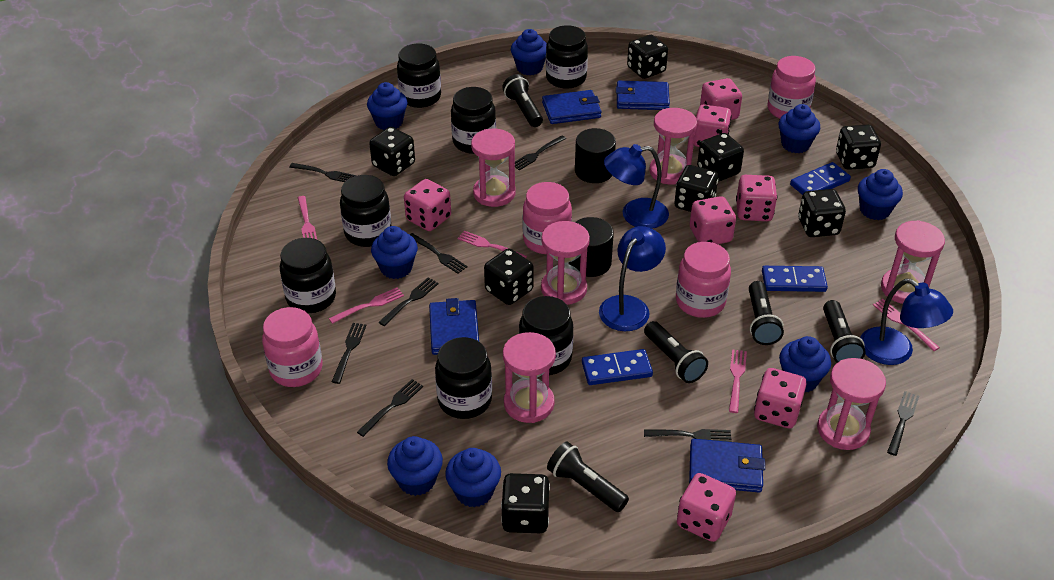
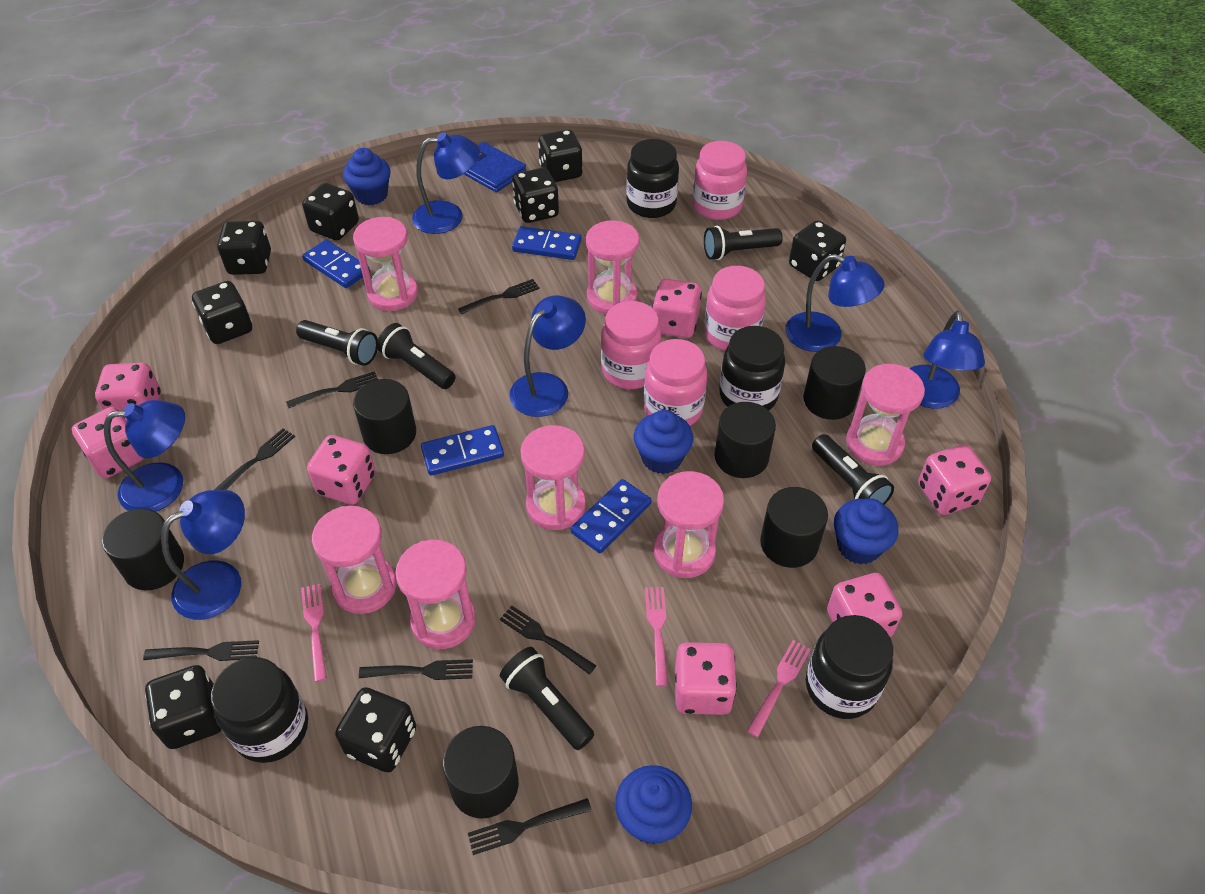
black cylinder: 2 -> 6
black fork: 8 -> 7
black jar: 7 -> 4
blue cupcake: 8 -> 4
blue domino: 3 -> 4
blue lamp: 3 -> 6
blue wallet: 4 -> 1
pink fork: 5 -> 3
pink hourglass: 6 -> 7

